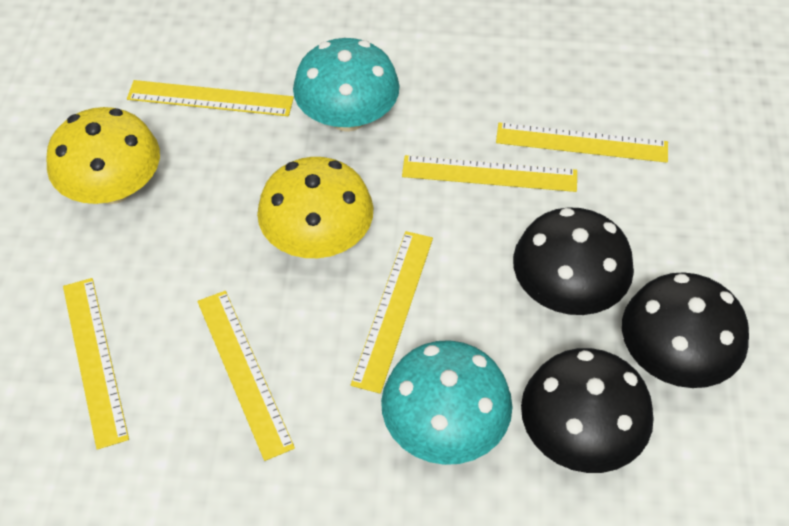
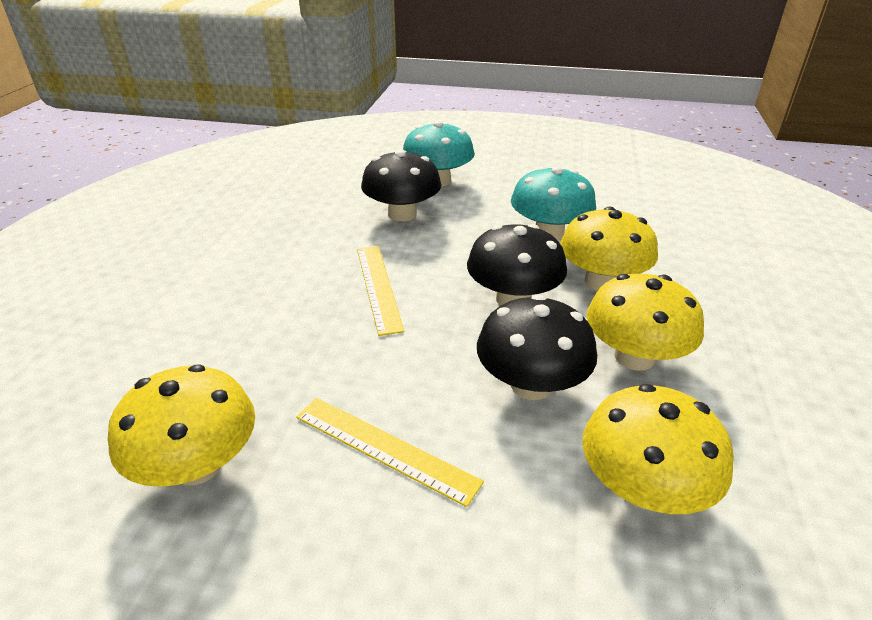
yellow mushroom: 2 -> 4
yellow ruler: 6 -> 2

